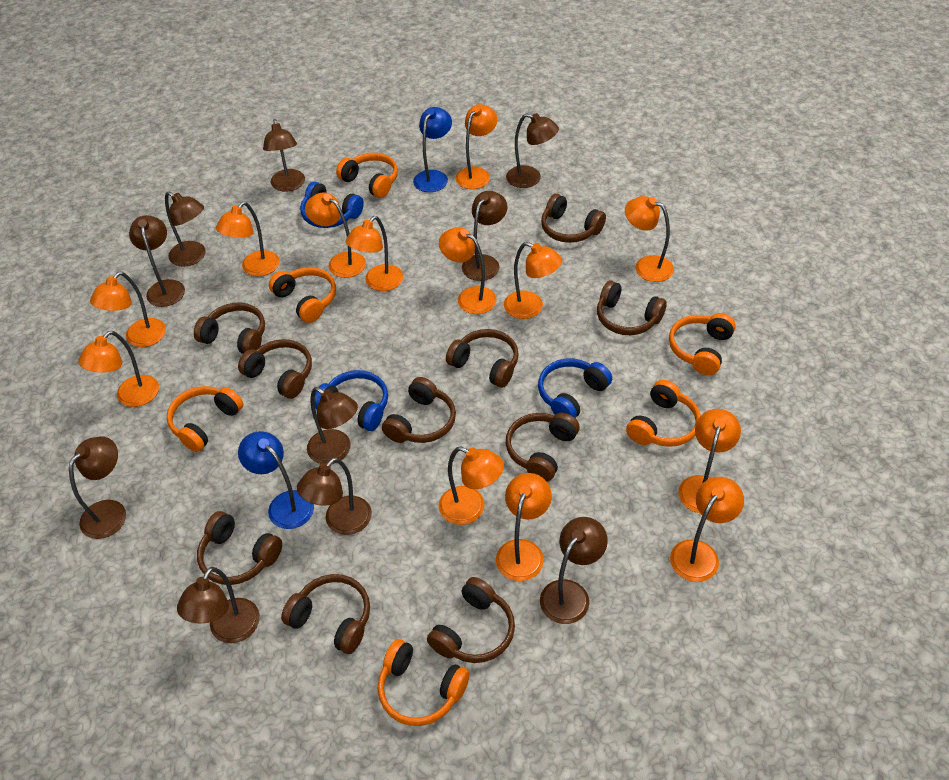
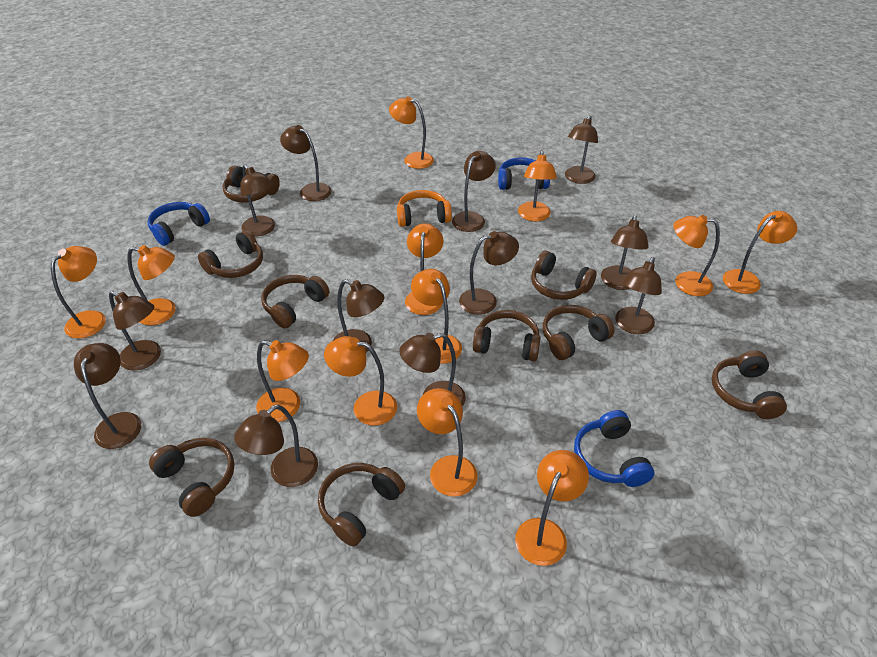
blue lamp: 2 -> 0
brown headphones: 10 -> 9
brown lamp: 10 -> 12
orange headphones: 6 -> 1
orange lamp: 13 -> 12

